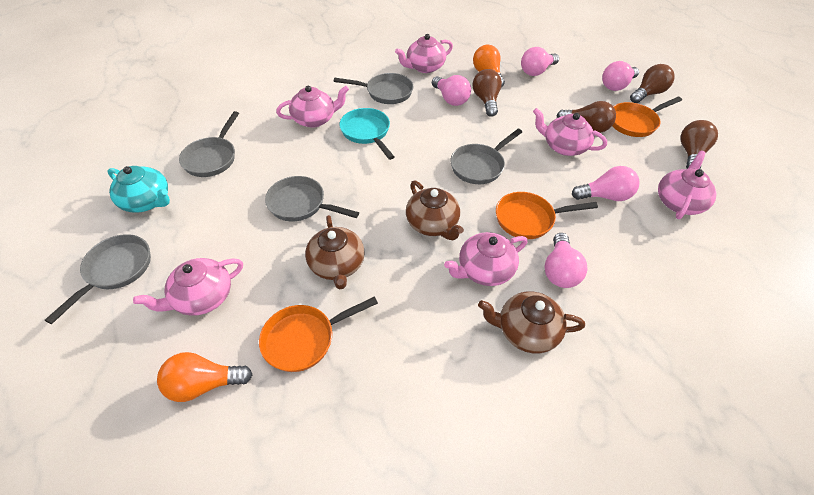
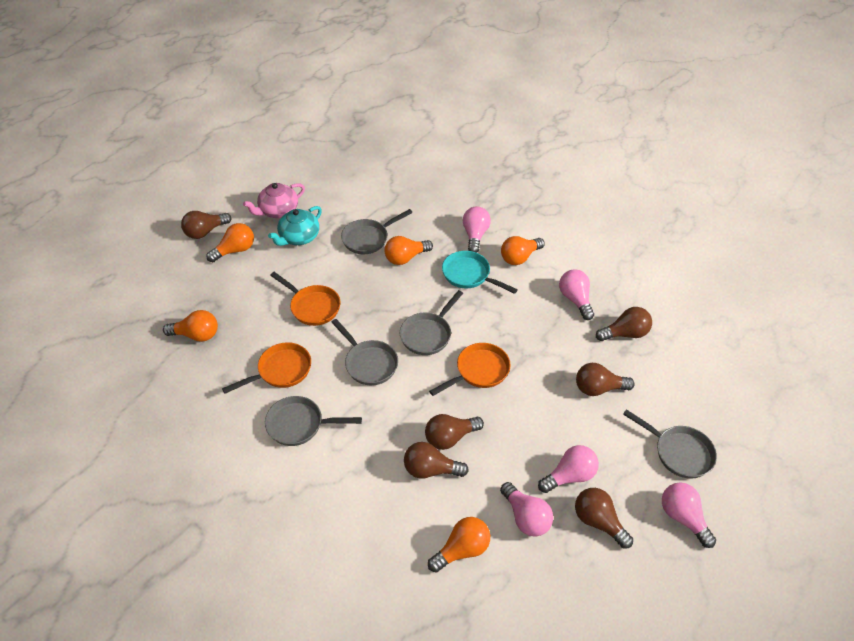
brown light bulb: 4 -> 6
brown teapot: 3 -> 0
orange light bulb: 2 -> 5
pink teapot: 6 -> 1

